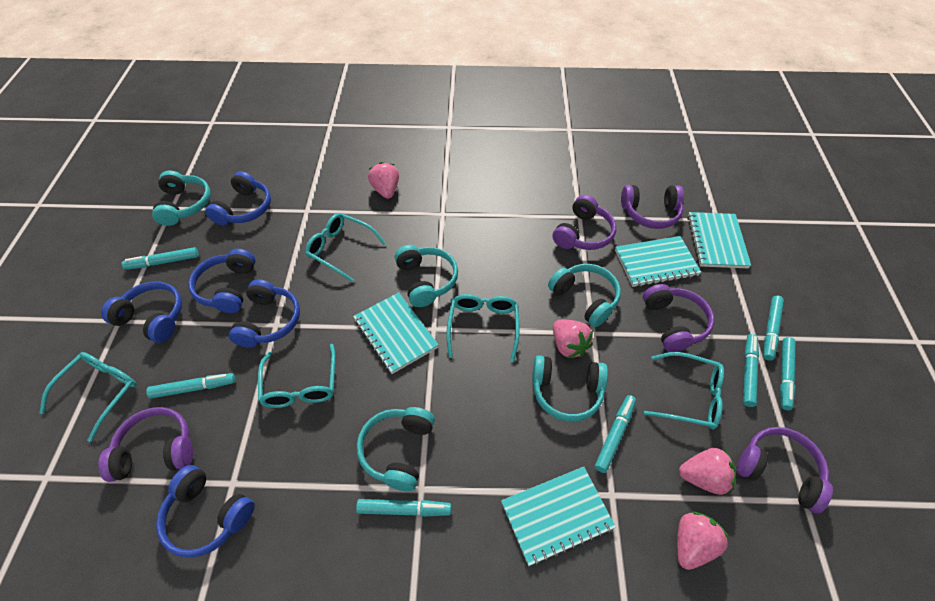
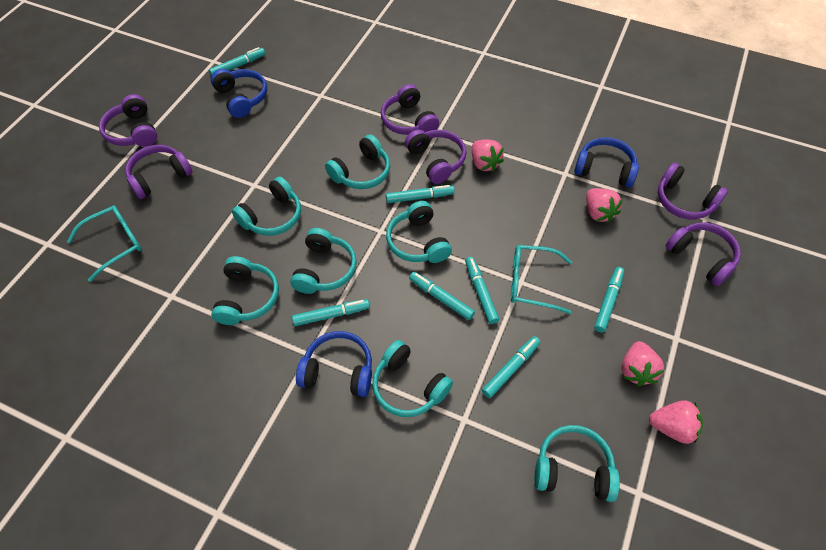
blue headphones: 5 -> 3
purple headphones: 5 -> 6
turquoise glasses: 5 -> 2
turquoise headphones: 5 -> 7
turquoise notebook: 4 -> 0

